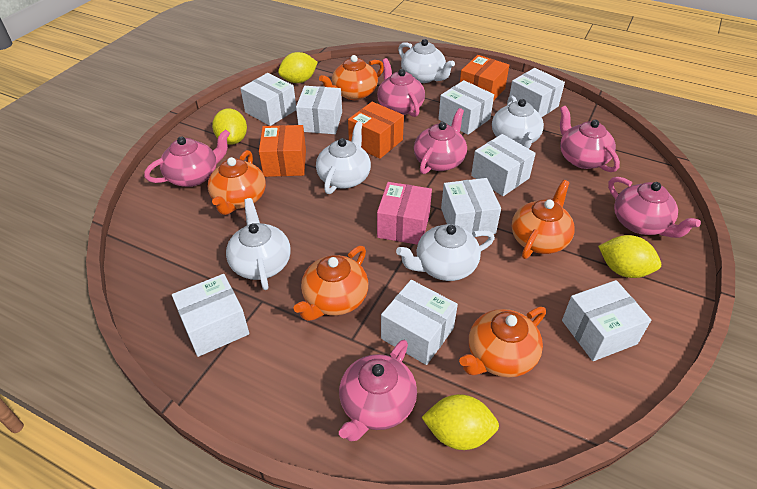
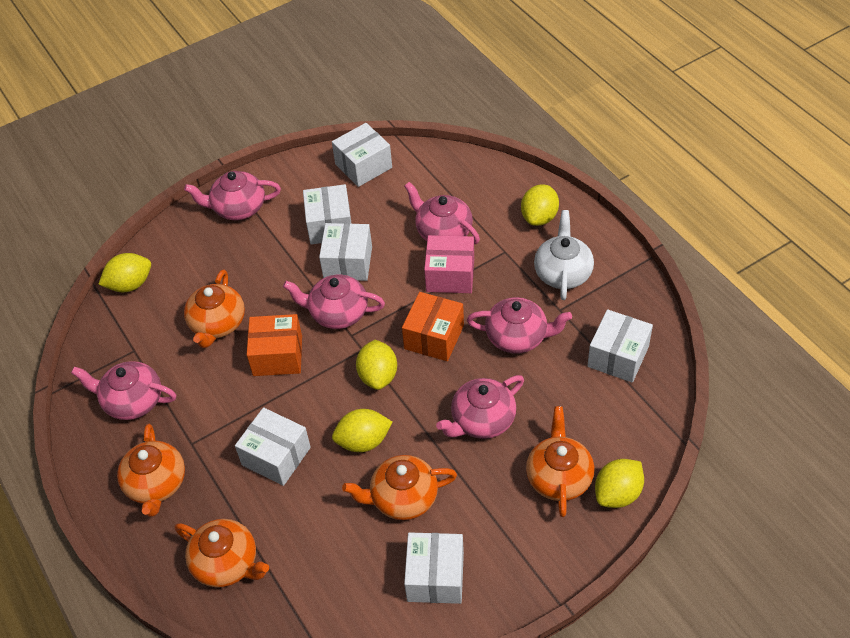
orange box: 3 -> 2
white box: 9 -> 6
white teapot: 5 -> 1
yellow lemon: 4 -> 5

